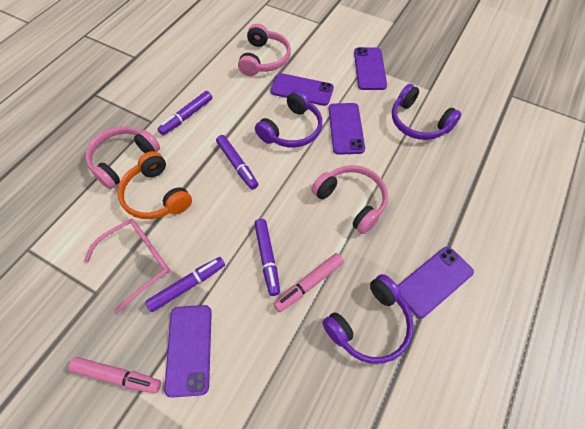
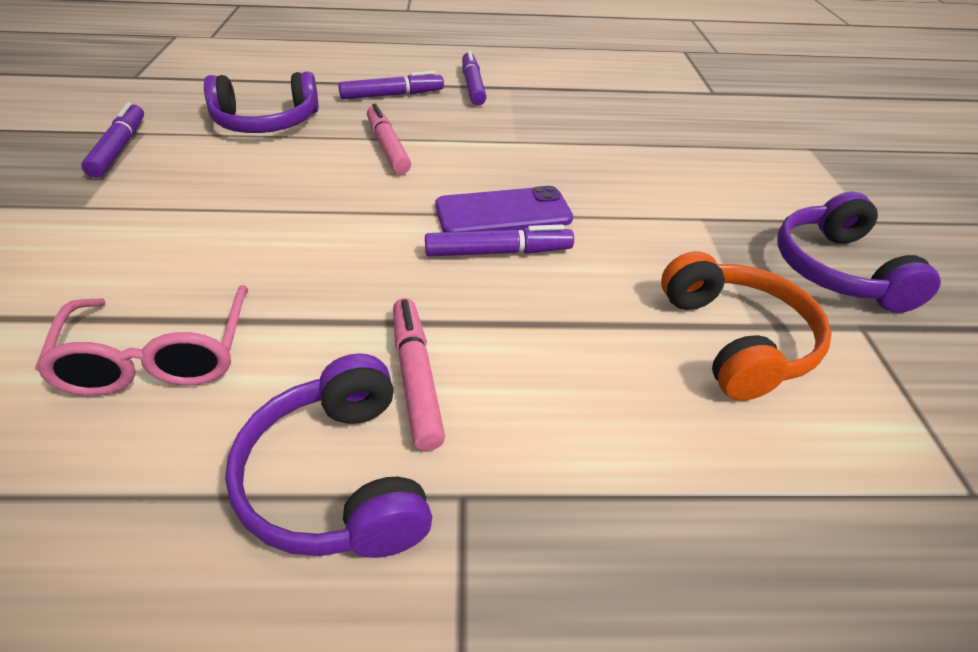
pink headphones: 3 -> 0
purple phone: 5 -> 1

